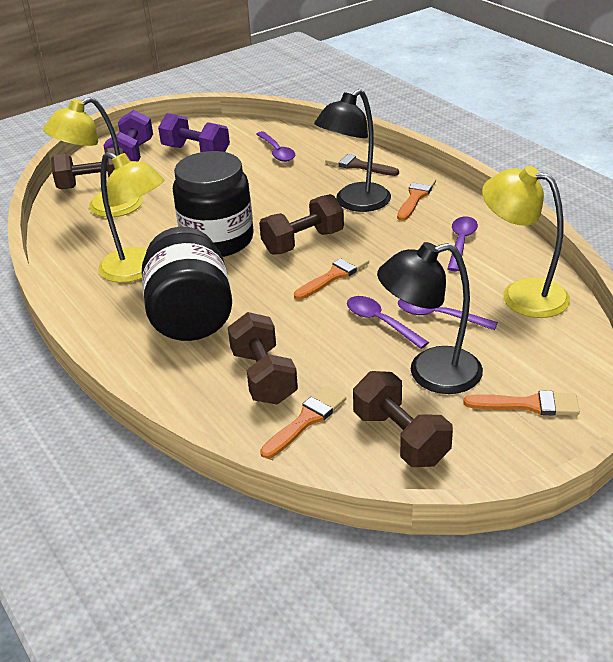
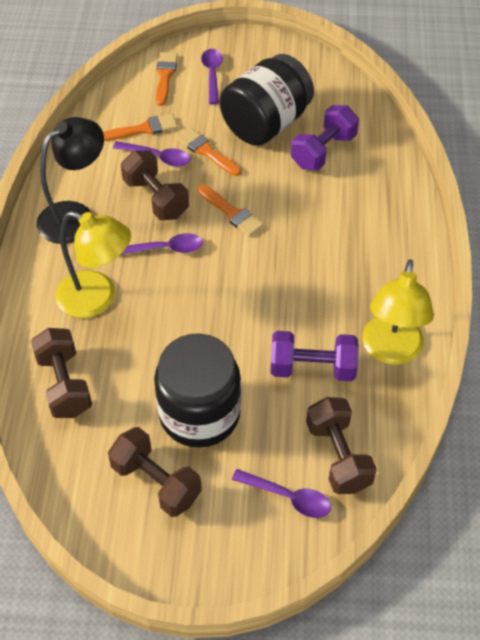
black lamp: 2 -> 1
brown brush: 1 -> 0
yellow lamp: 3 -> 2

